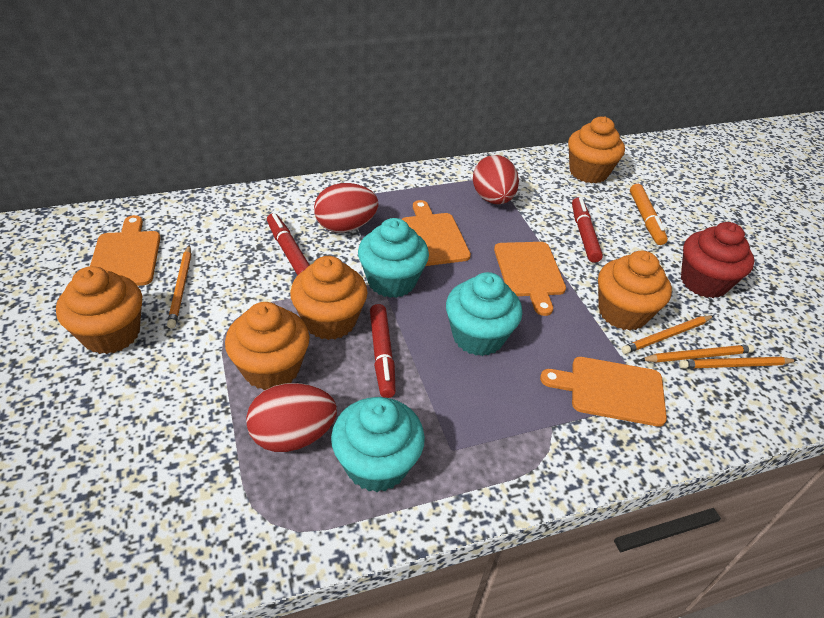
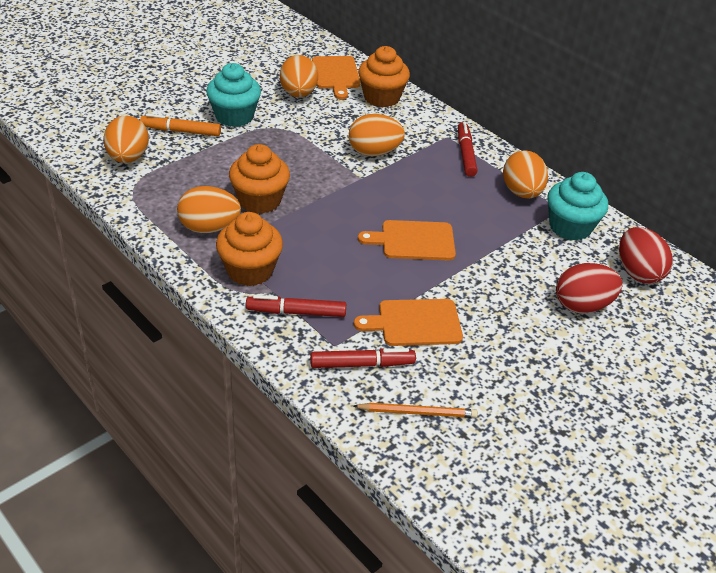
orange cupcake: 5 -> 3
orange cutting board: 4 -> 3
orange egg: 0 -> 5
orange pencil: 4 -> 1
red cupcake: 1 -> 0
red egg: 3 -> 2
turquoise cupcake: 3 -> 2

